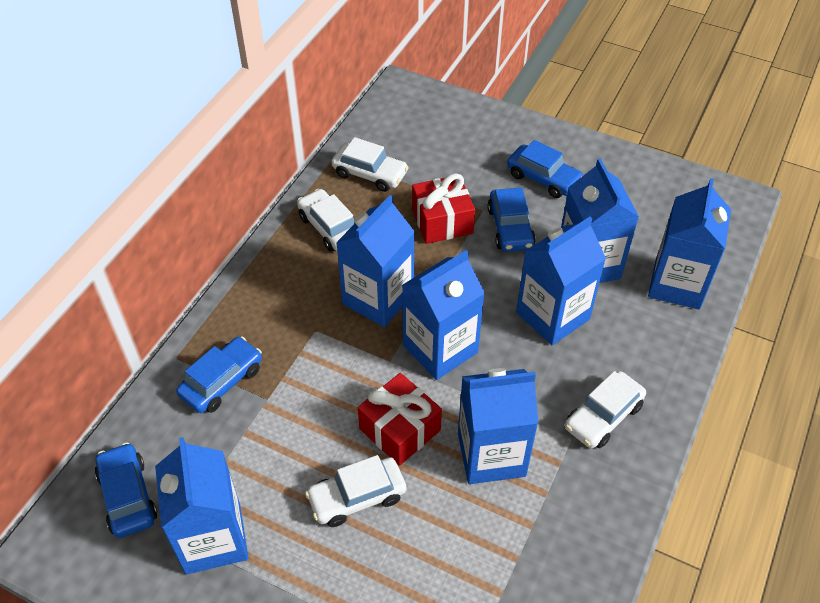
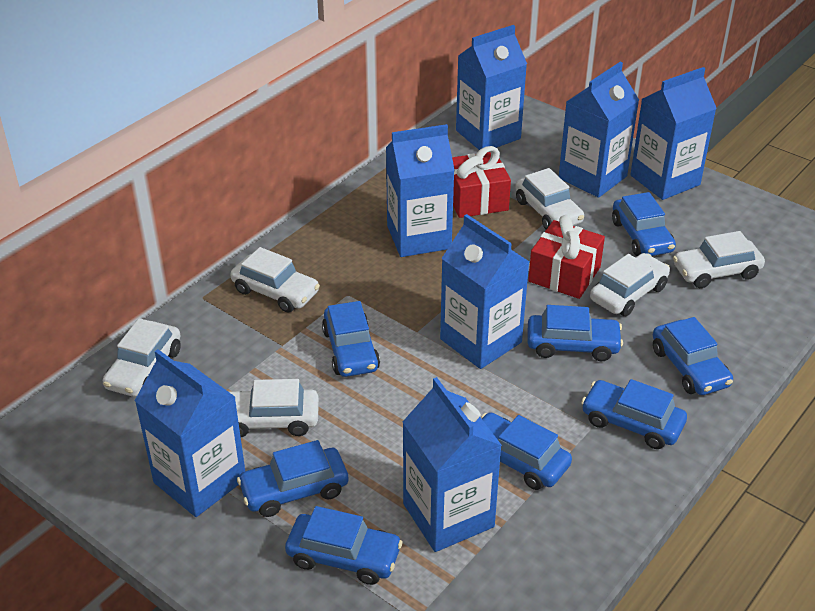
blue car: 4 -> 8
white car: 4 -> 6

